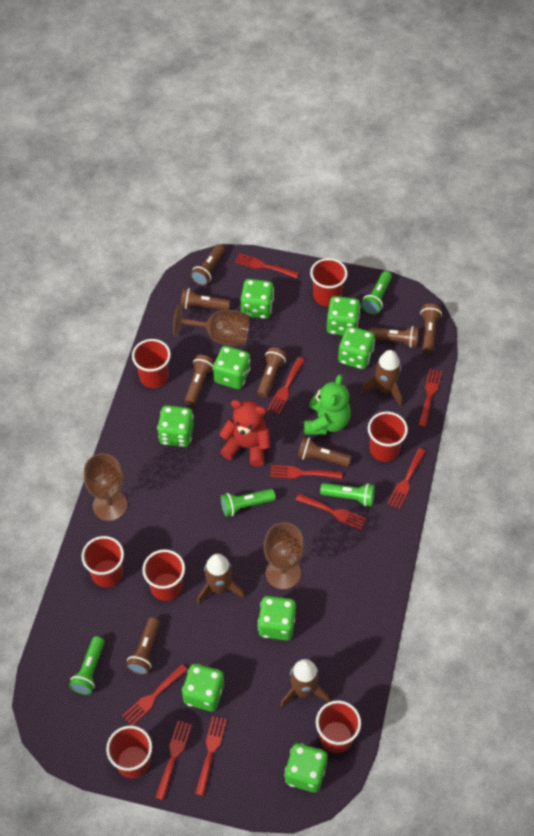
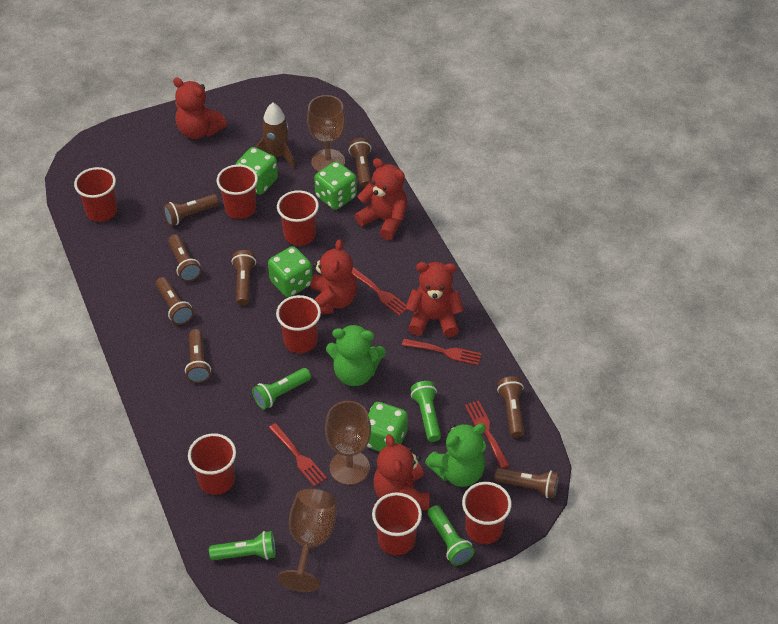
brown rocket: 3 -> 1
green dice: 8 -> 4
green teddy bear: 1 -> 2
red fork: 9 -> 4
red teddy bear: 1 -> 5

